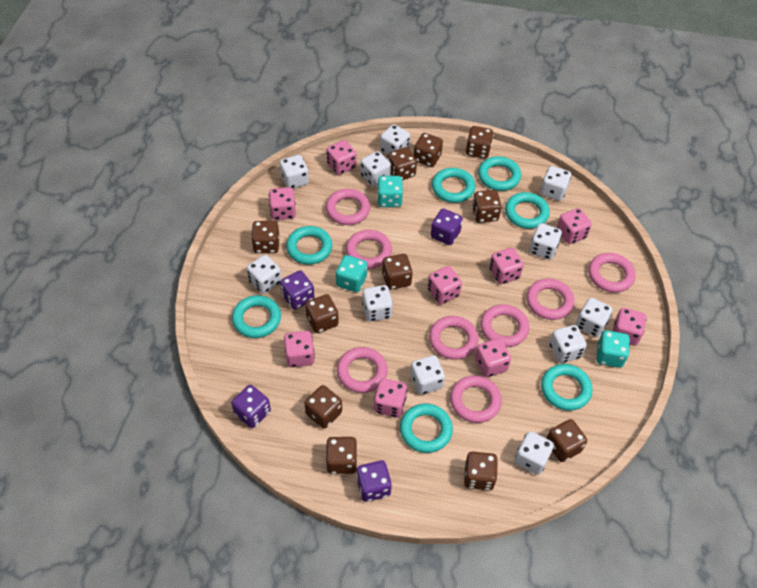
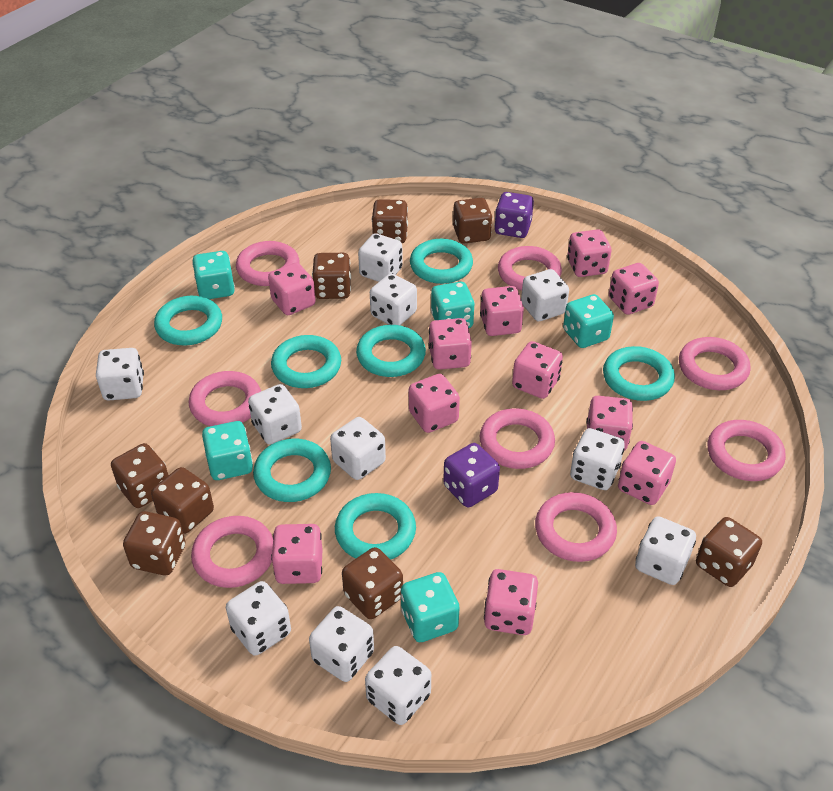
brown dice: 11 -> 8
pink dice: 9 -> 11
purple dice: 4 -> 2
turquoise dice: 3 -> 5

